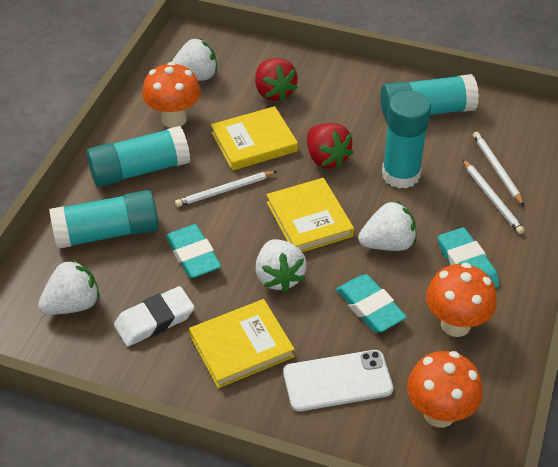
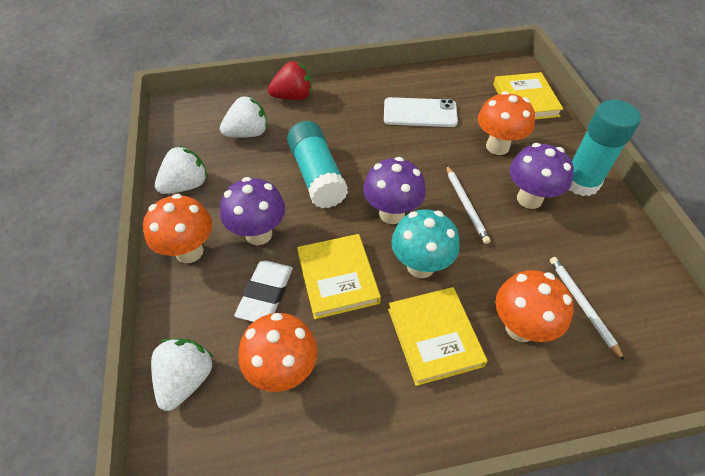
orange mushroom: 3 -> 4
purple mushroom: 0 -> 3
red strawberry: 2 -> 1
turquoise eraser: 3 -> 0
turquoise glue stick: 4 -> 2
turquoise mushroom: 0 -> 1
white pencil: 3 -> 2
white strawberry: 4 -> 3

